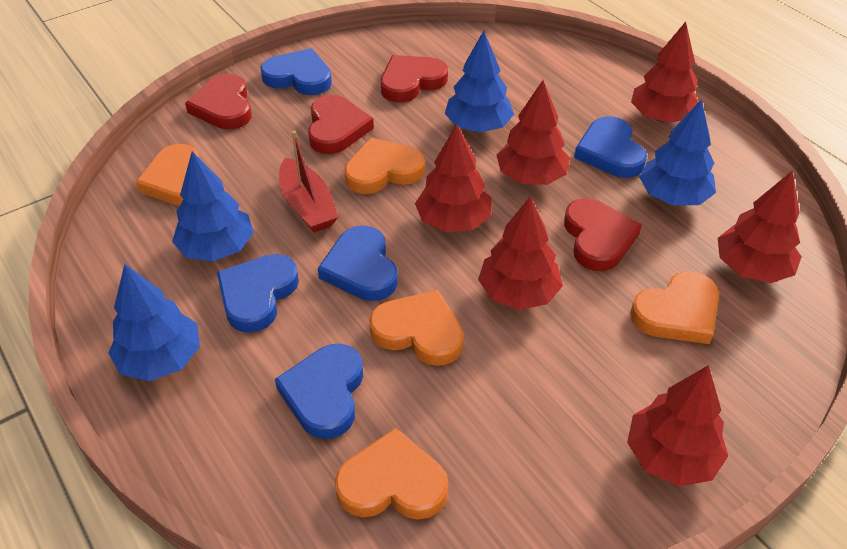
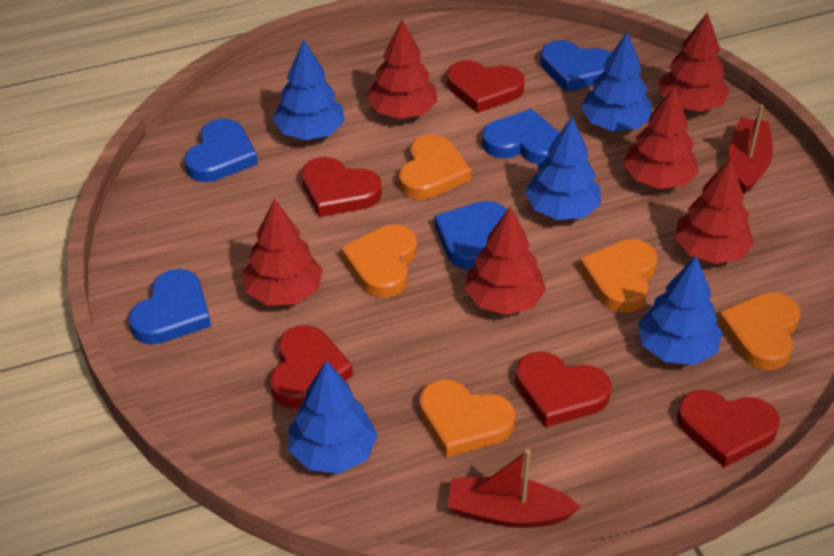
blue tree: 4 -> 5
red boat: 1 -> 2
red heart: 4 -> 5

